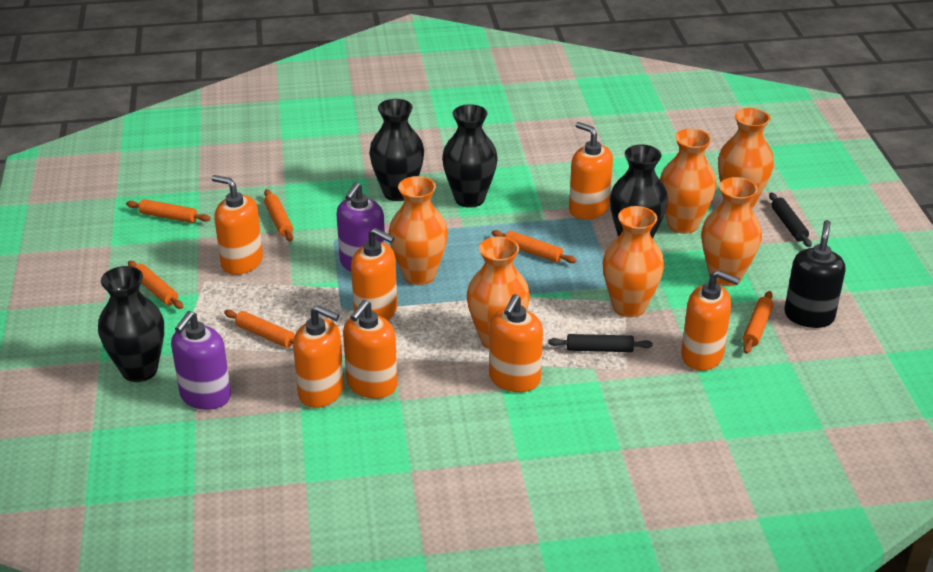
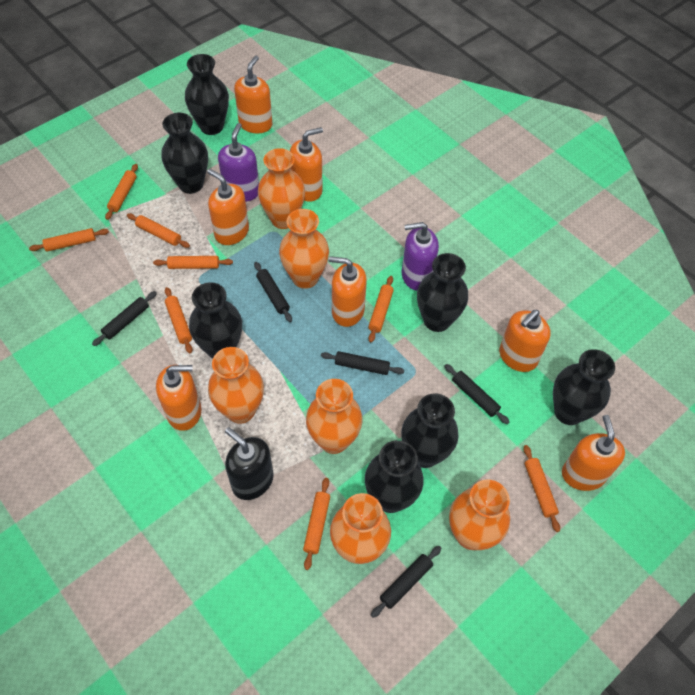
black rolling pin: 2 -> 5
black vase: 4 -> 7
orange rolling pin: 6 -> 8

